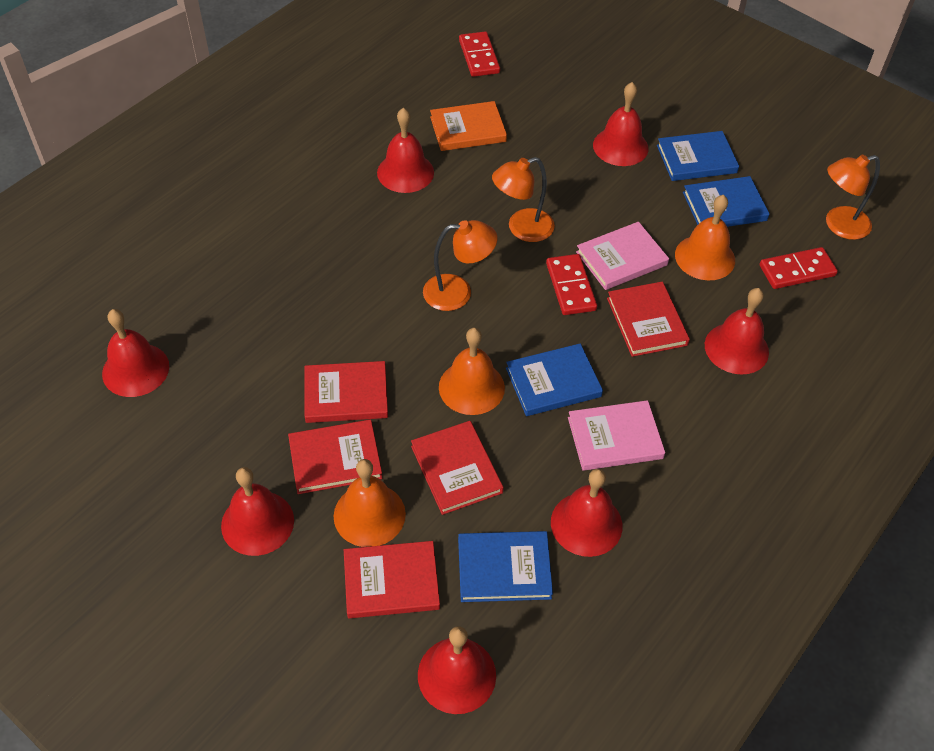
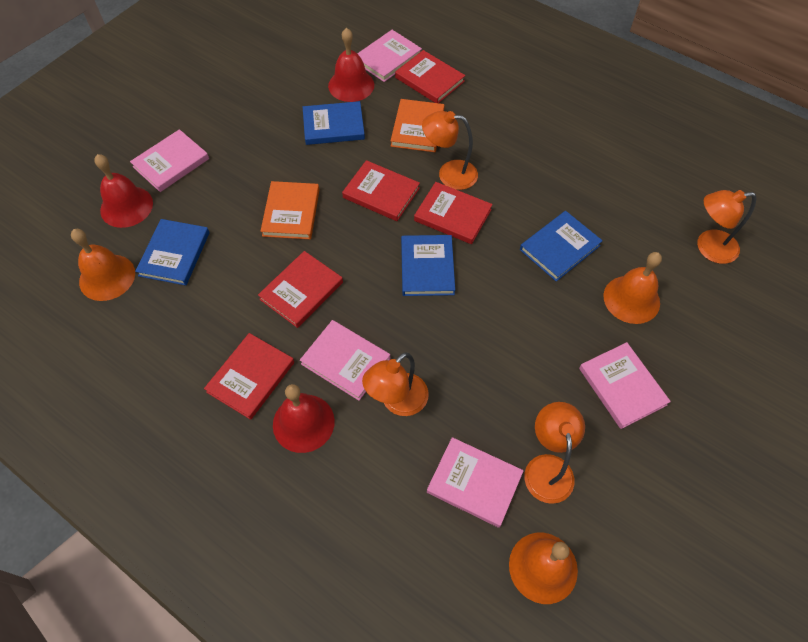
orange book: 1 -> 2
orange lamp: 3 -> 4
pink book: 2 -> 5
red bell: 7 -> 3
red domino: 3 -> 0

